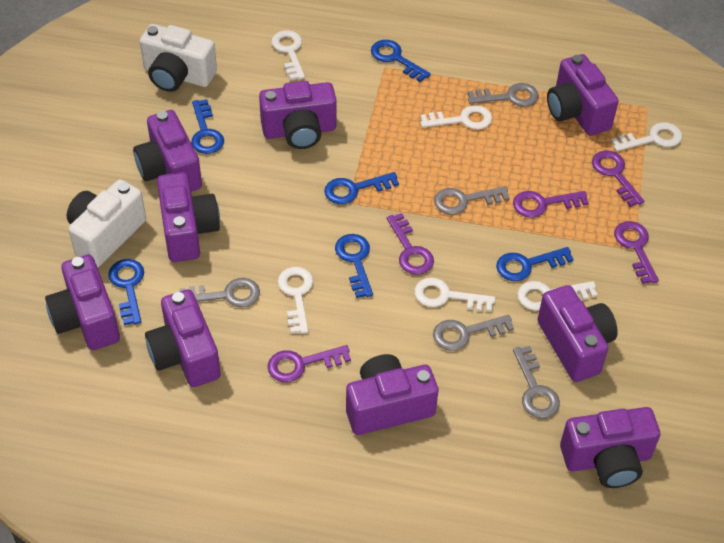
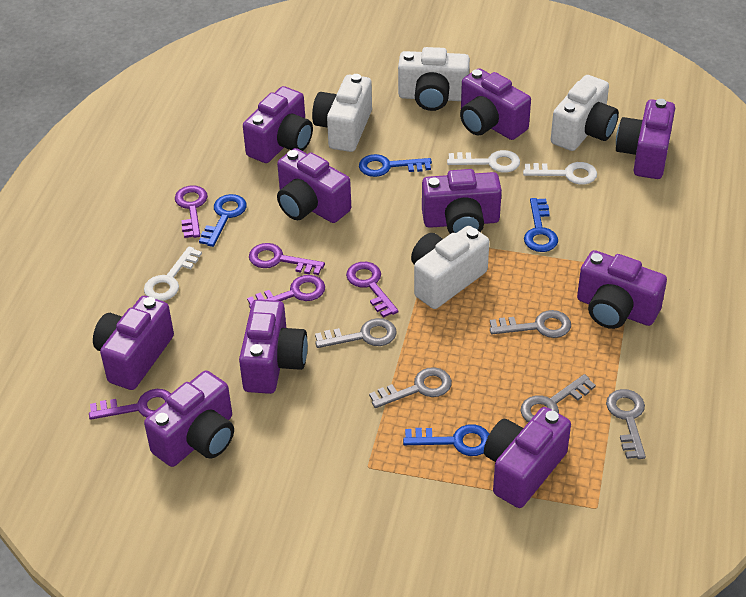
blue key: 6 -> 4
purple camera: 9 -> 10
white camera: 2 -> 4
white key: 6 -> 3

